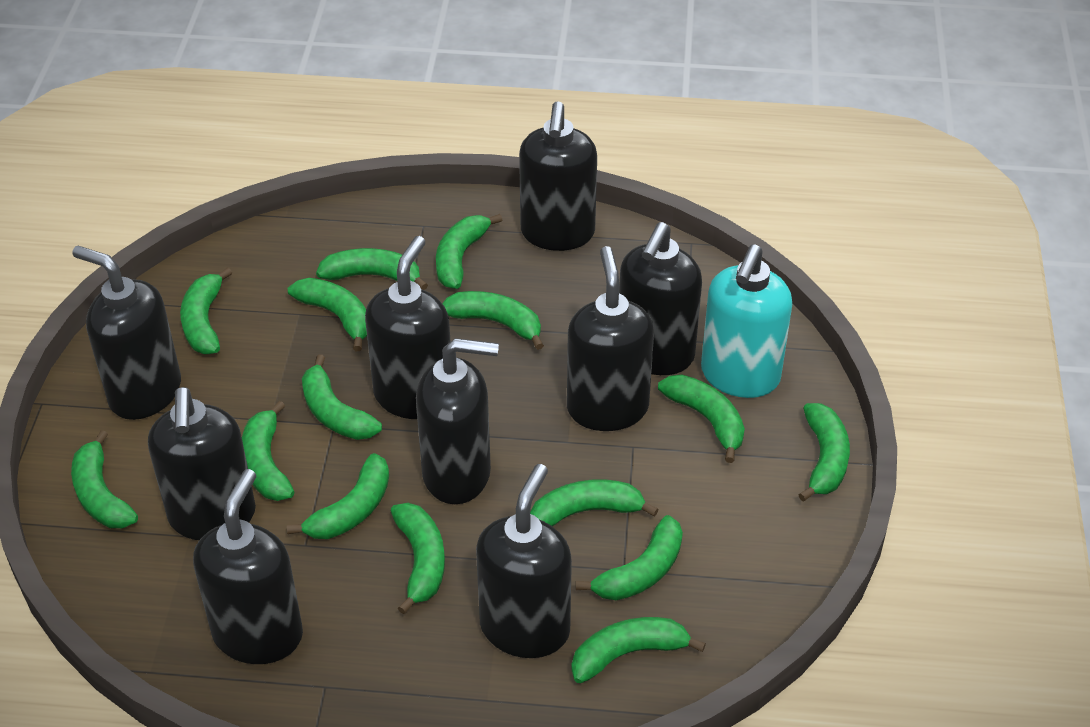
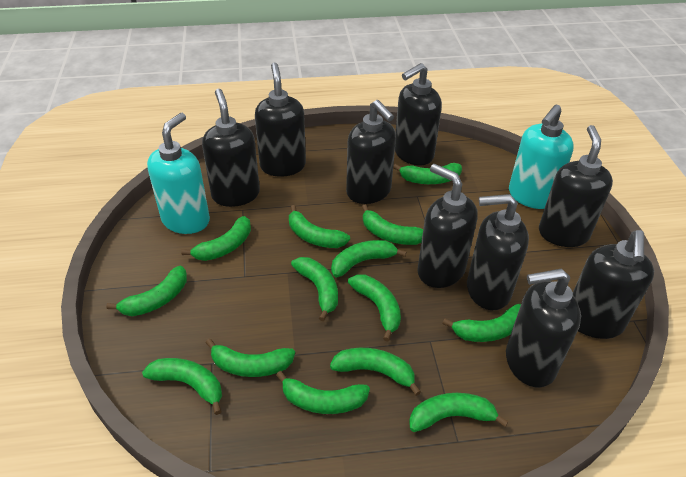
green banana: 15 -> 14
turquoise soap dispenser: 1 -> 2

